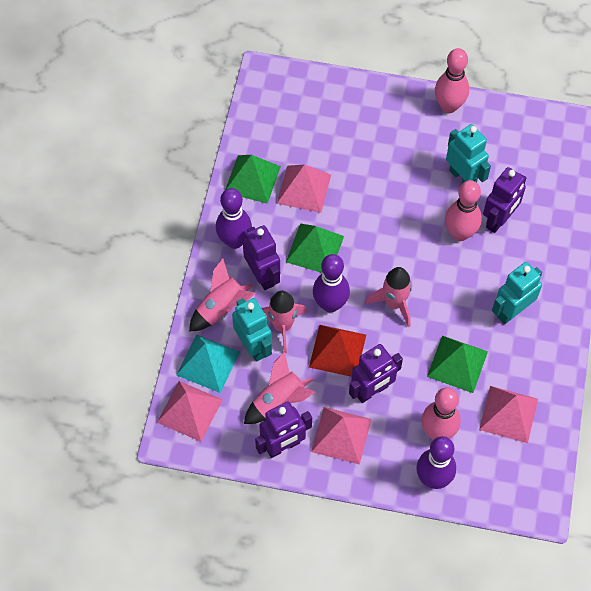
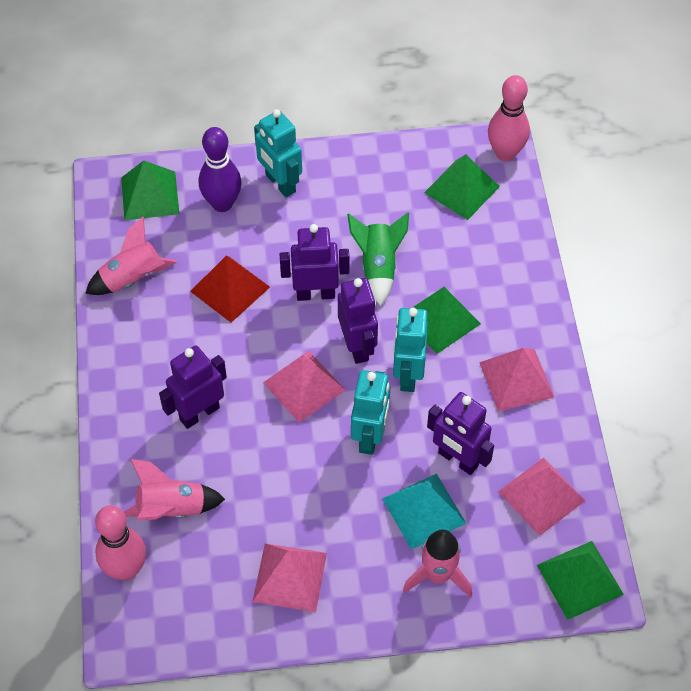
green pyramid: 3 -> 4
green rocket: 0 -> 1
pink bowling pin: 3 -> 2
pink rocket: 4 -> 3
purple bowling pin: 3 -> 1

